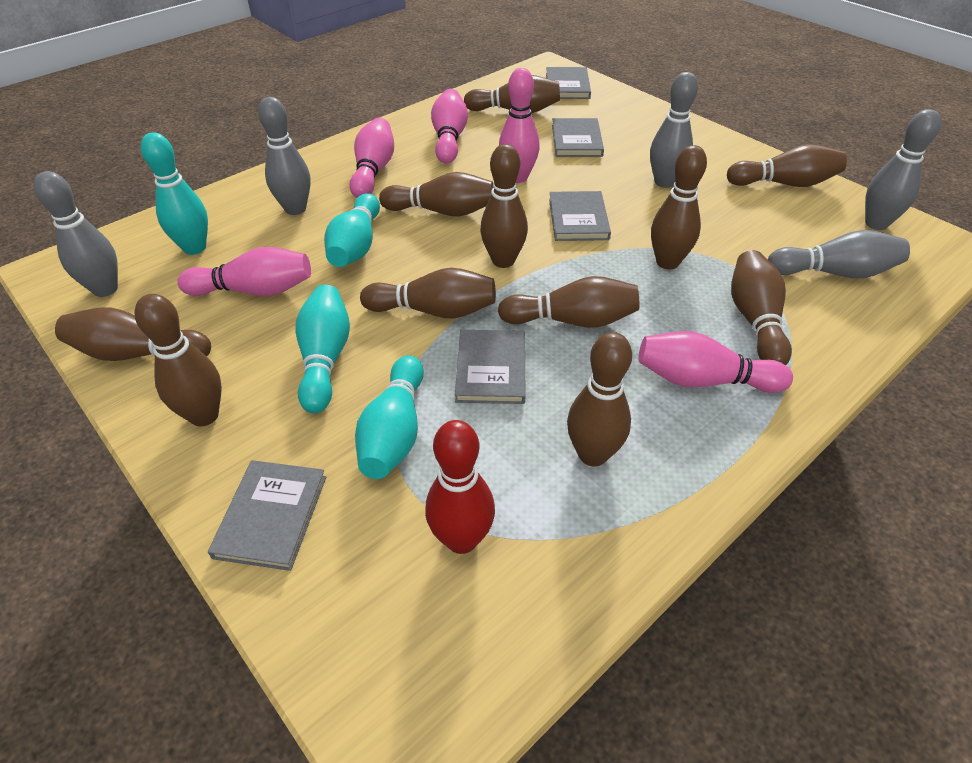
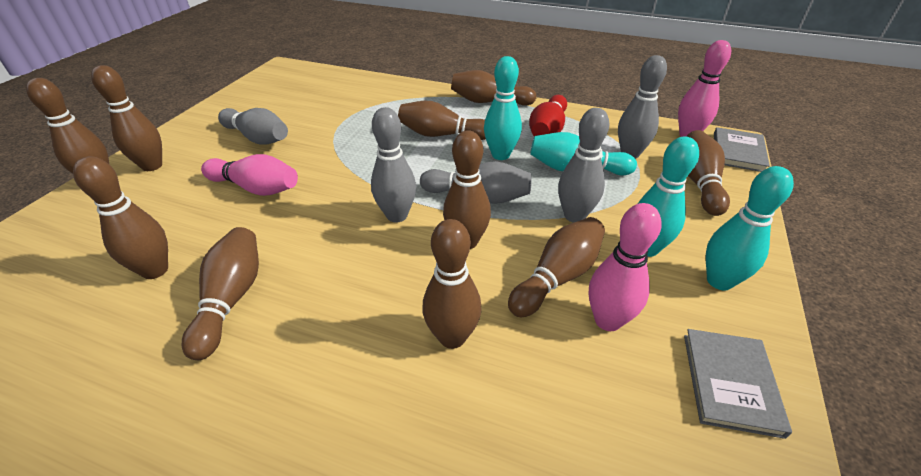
brown bowling pin: 11 -> 10
grey book: 5 -> 2
pink bowling pin: 5 -> 3

